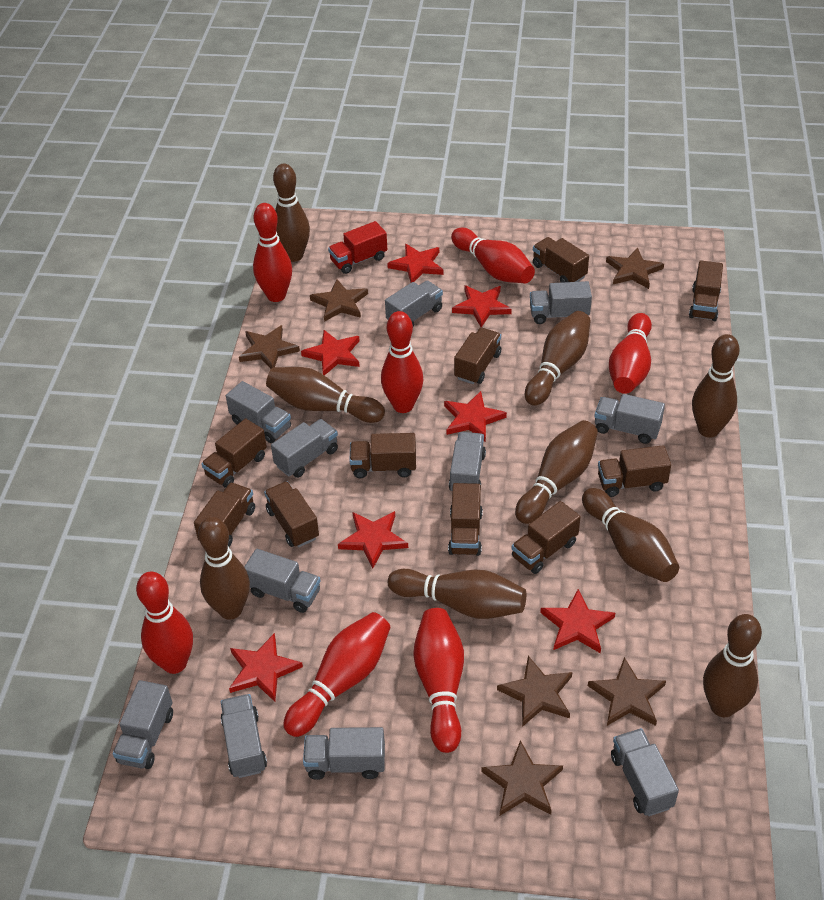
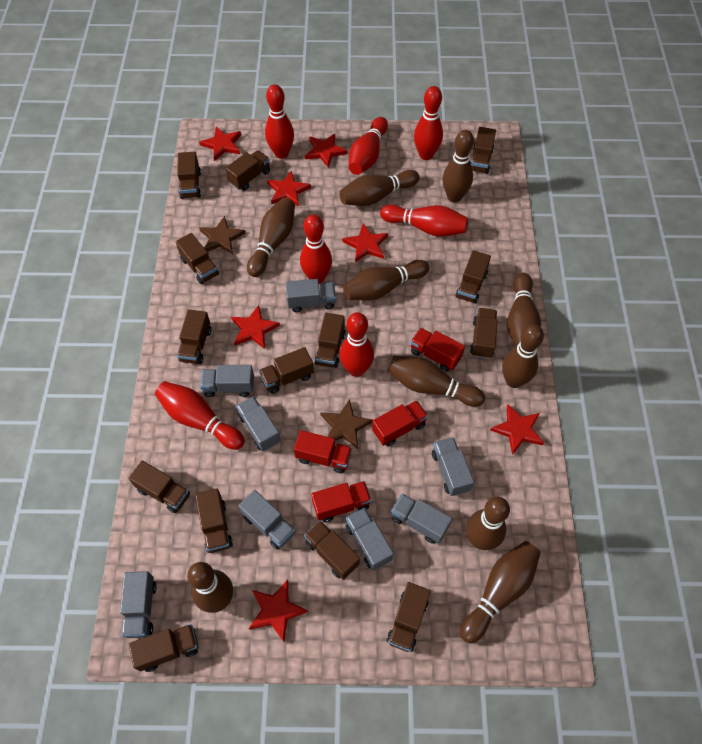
brown bowling pin: 9 -> 10
brown star: 6 -> 2
brown truck: 10 -> 14
grey truck: 11 -> 8
red truck: 1 -> 4

